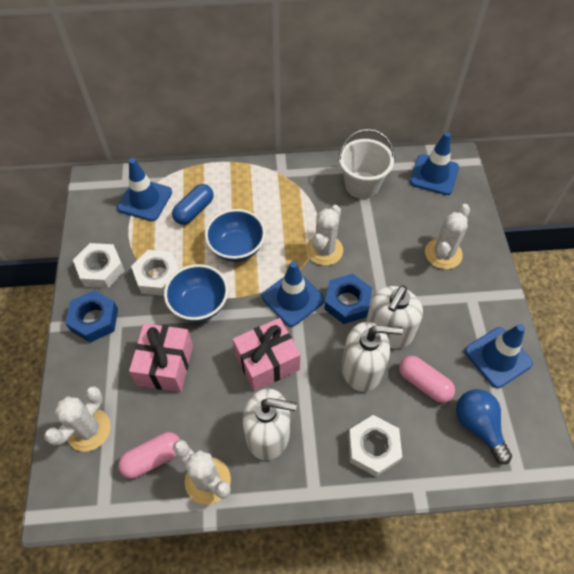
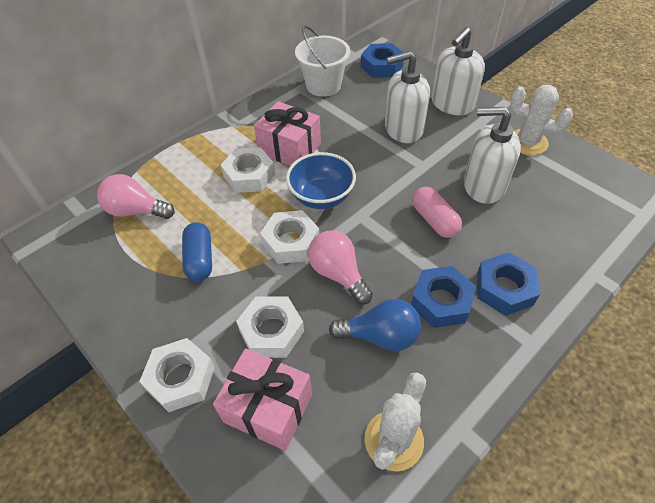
blue bowl: 2 -> 1
blue nut: 2 -> 3
blue traffic cone: 4 -> 0
pink capsule: 2 -> 1
pink light bulb: 0 -> 2
white cactus: 4 -> 2
white nut: 3 -> 4

